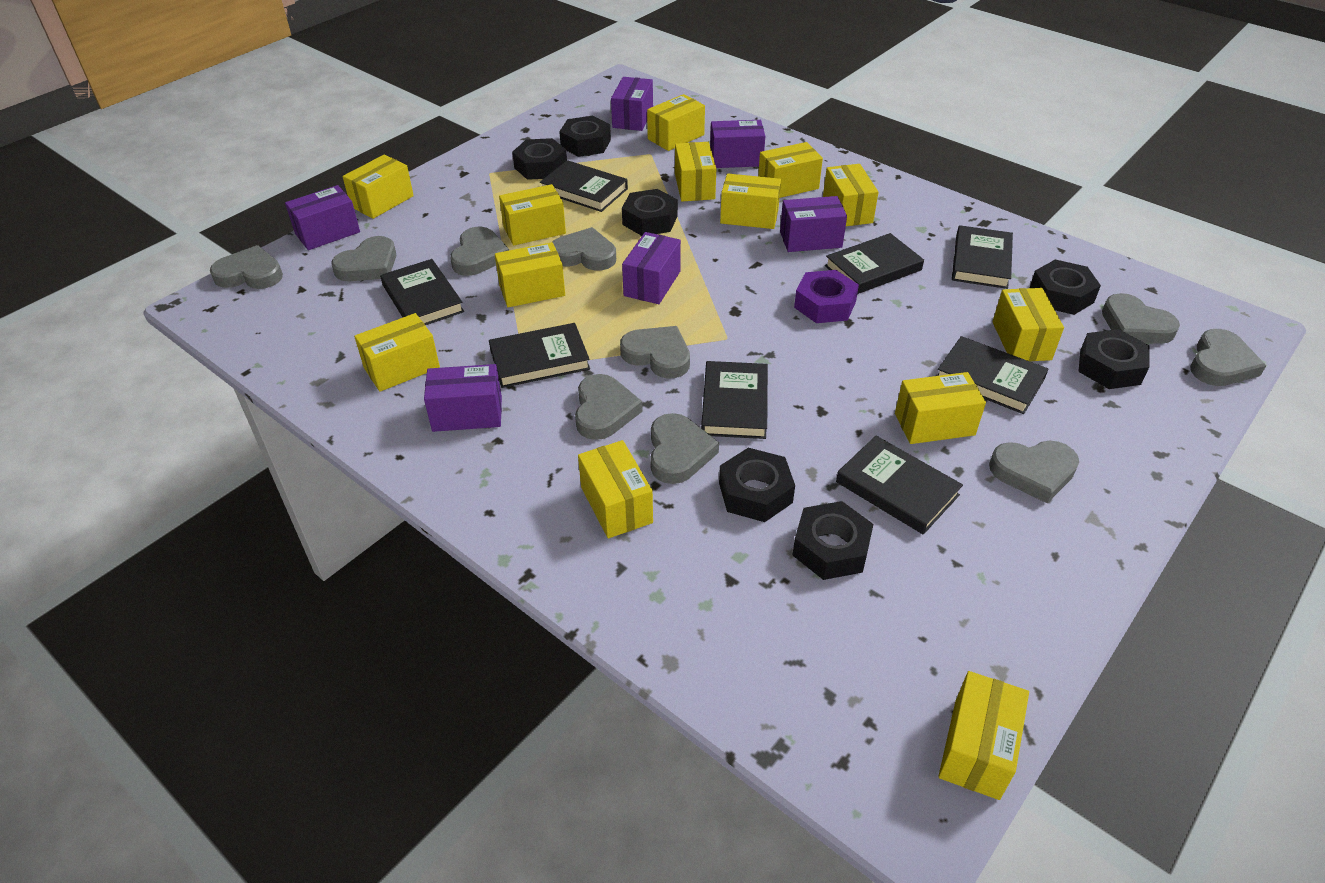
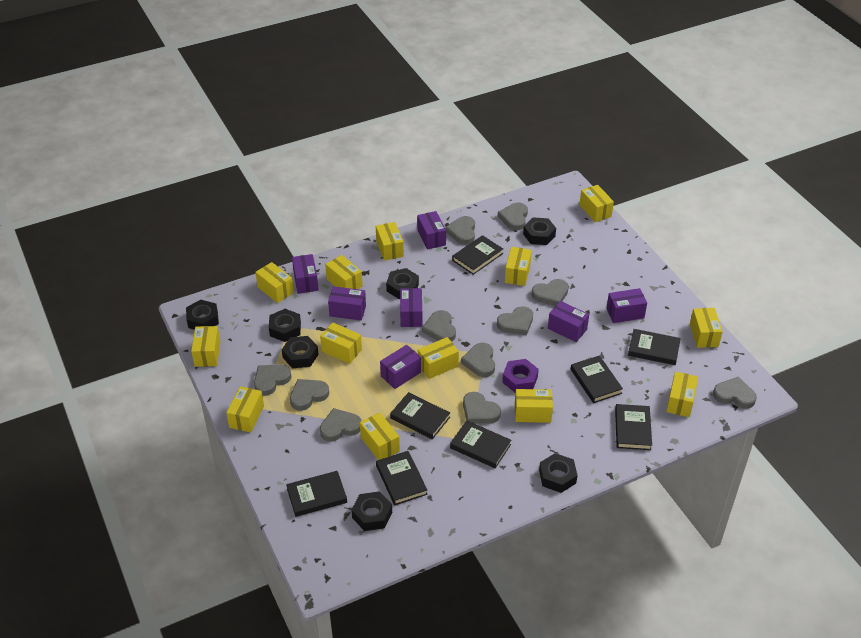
grey heart: 10 -> 11
purple box: 6 -> 7

